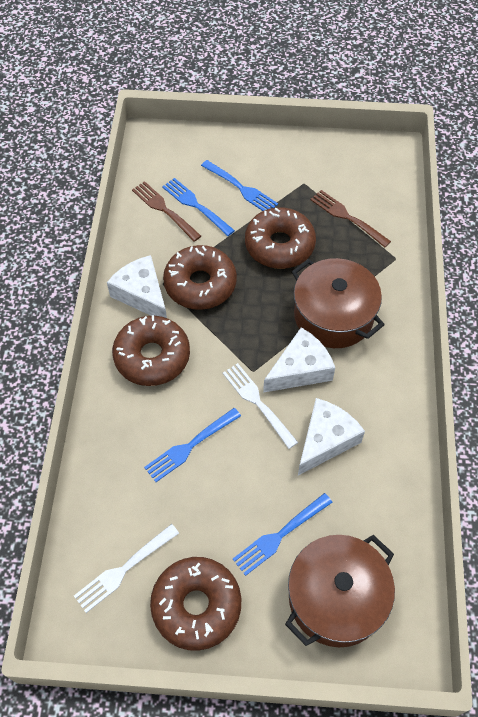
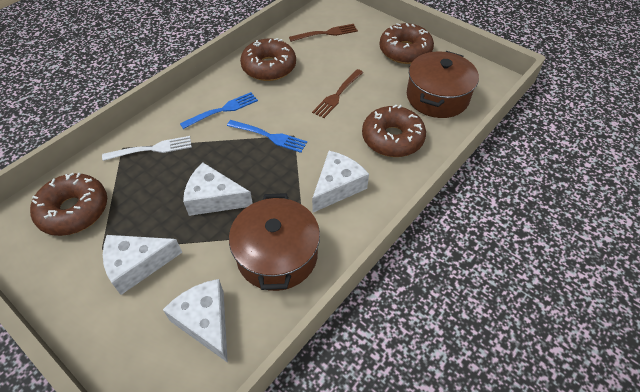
blue fork: 4 -> 2
white cheese: 3 -> 4
white fork: 2 -> 1

